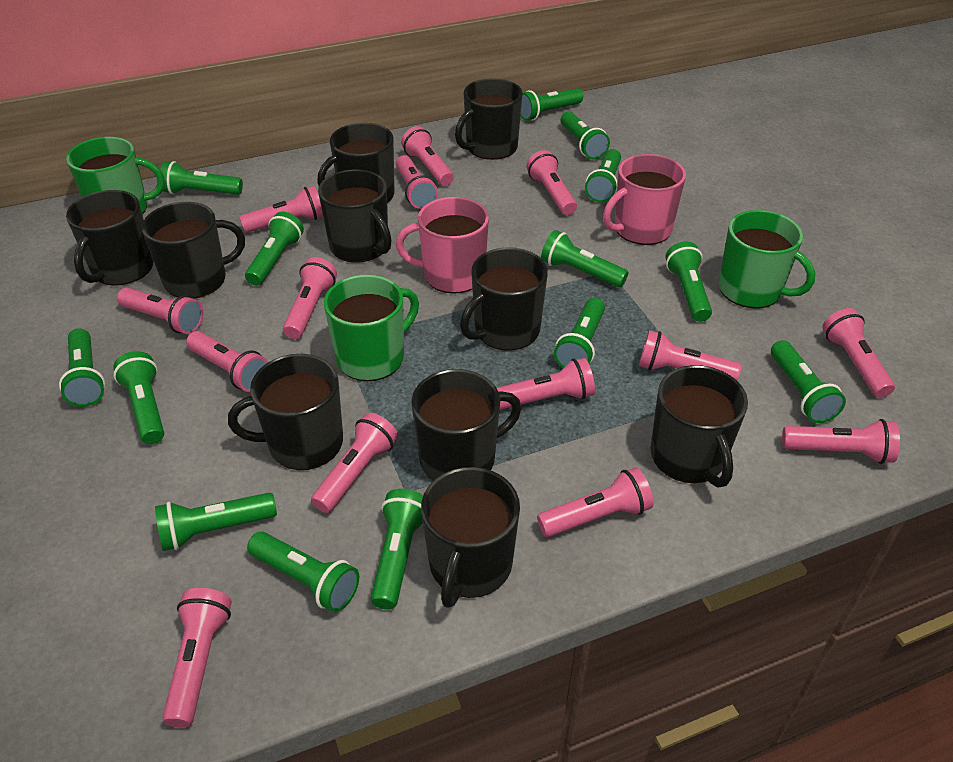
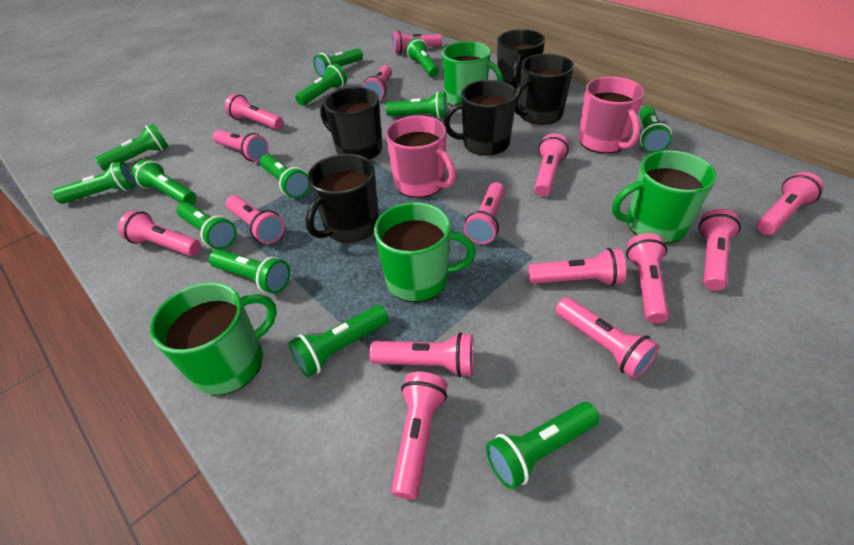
black mug: 10 -> 5
green flashlight: 14 -> 13
green mug: 3 -> 4
pink flashlight: 14 -> 15

